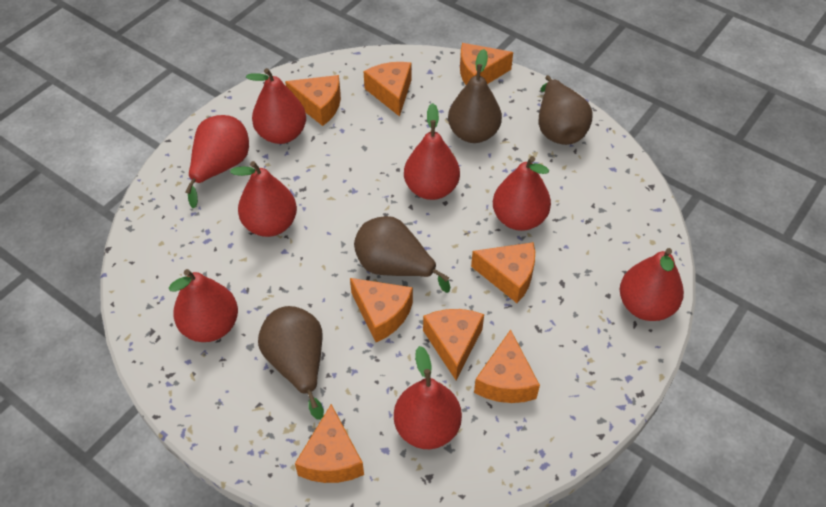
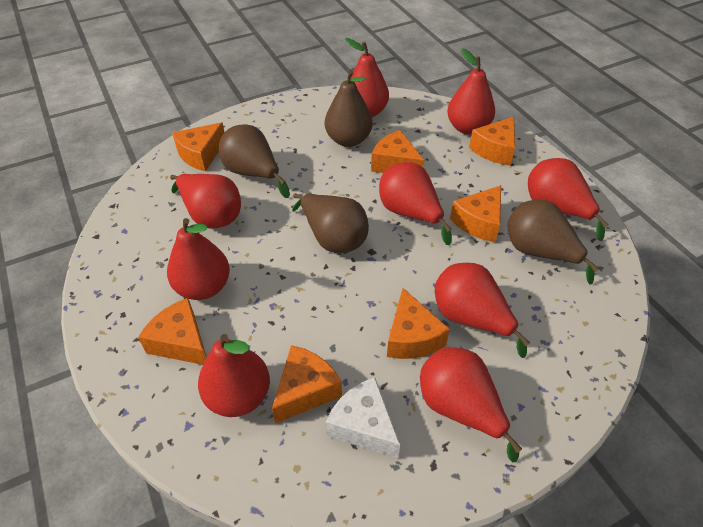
orange cheese: 8 -> 7
red pear: 8 -> 9
white cheese: 0 -> 1

